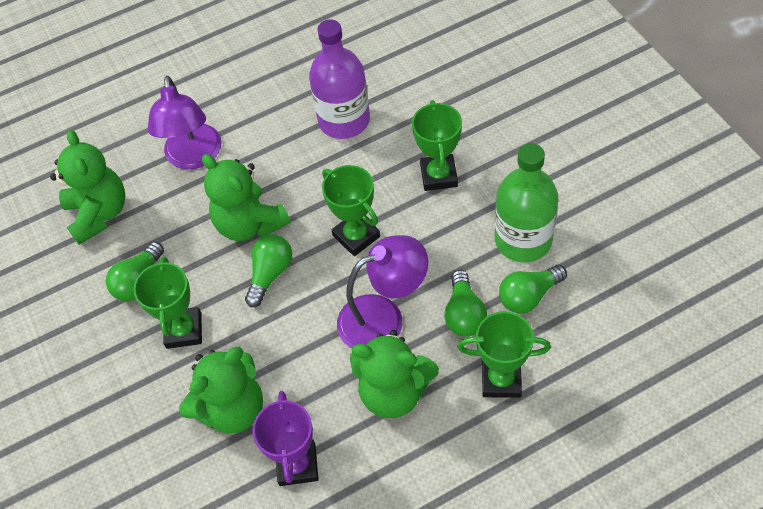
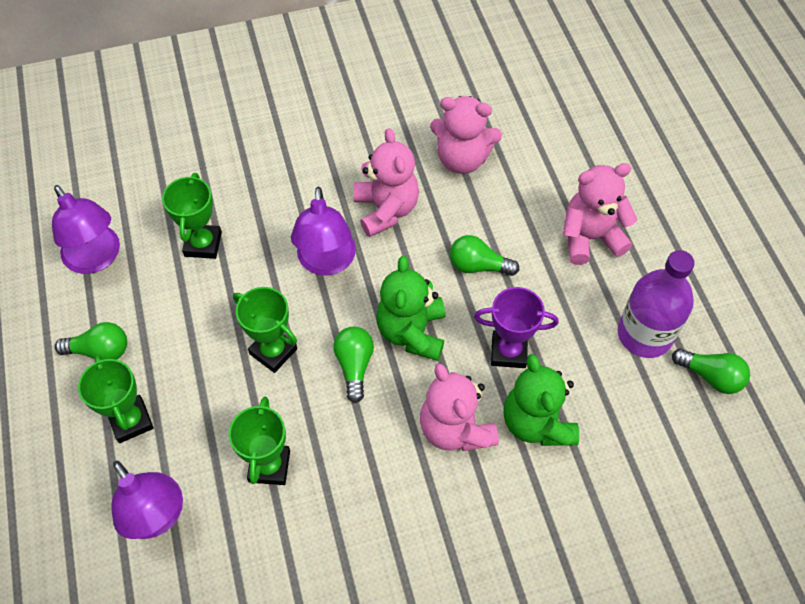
green bottle: 1 -> 0
green teddy bear: 4 -> 2
pink teddy bear: 0 -> 4
purple lamp: 2 -> 3

